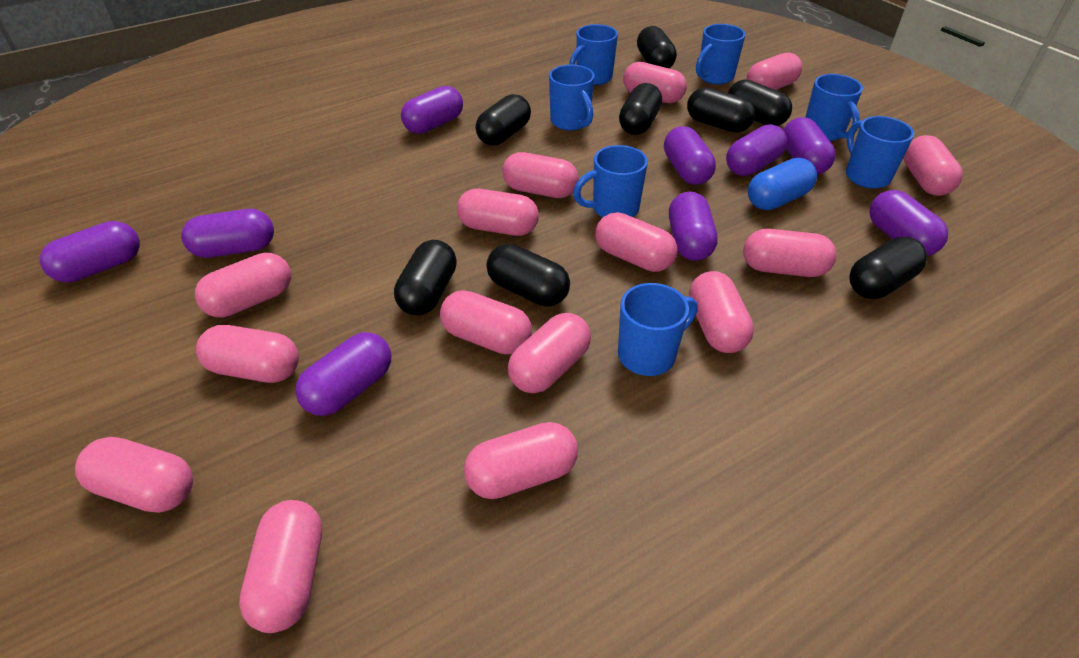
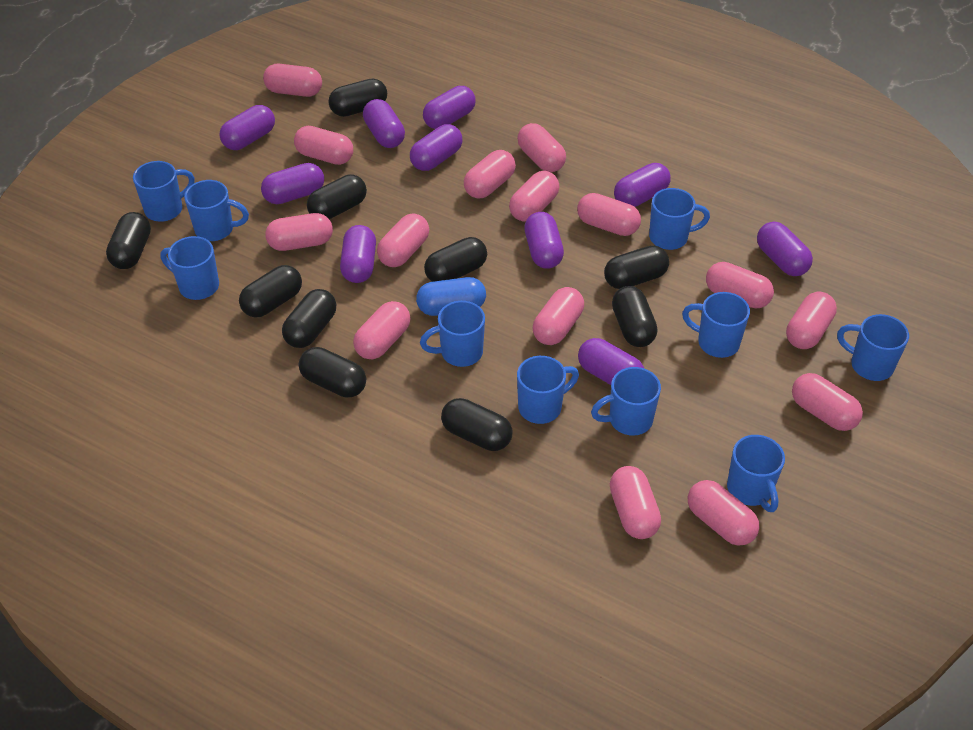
black capsule: 8 -> 10
blue mug: 7 -> 10
purple capsule: 9 -> 10

